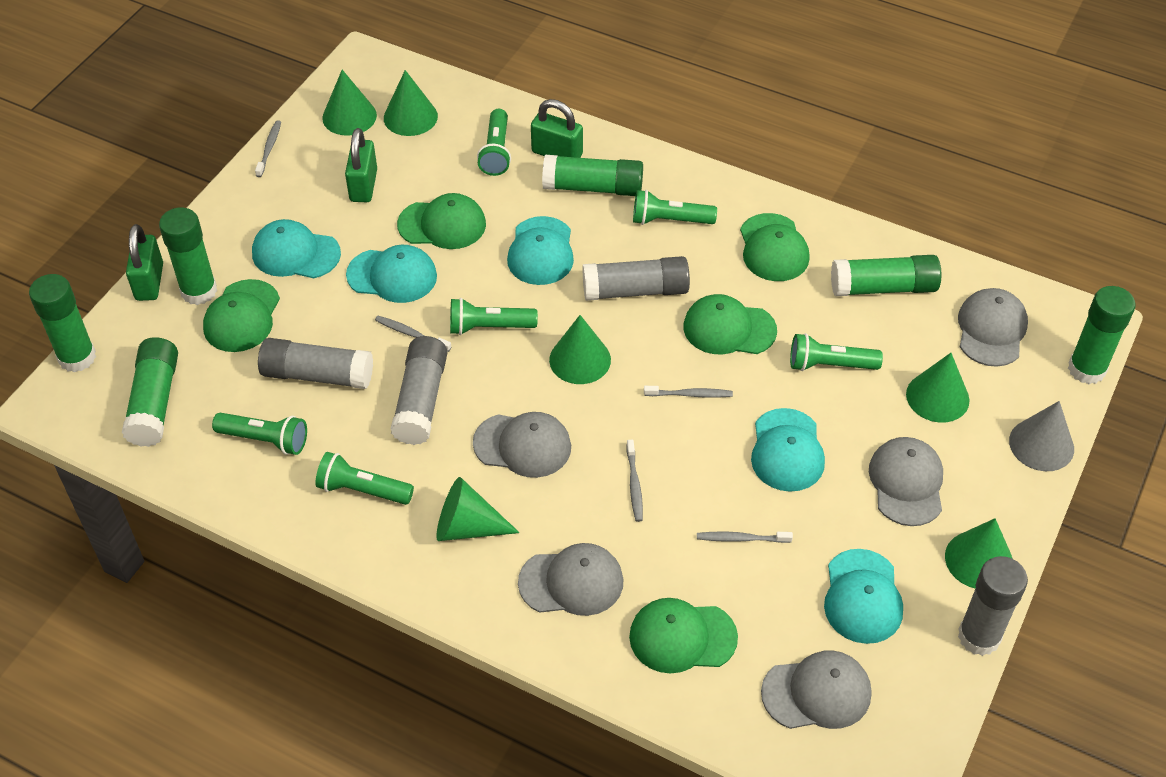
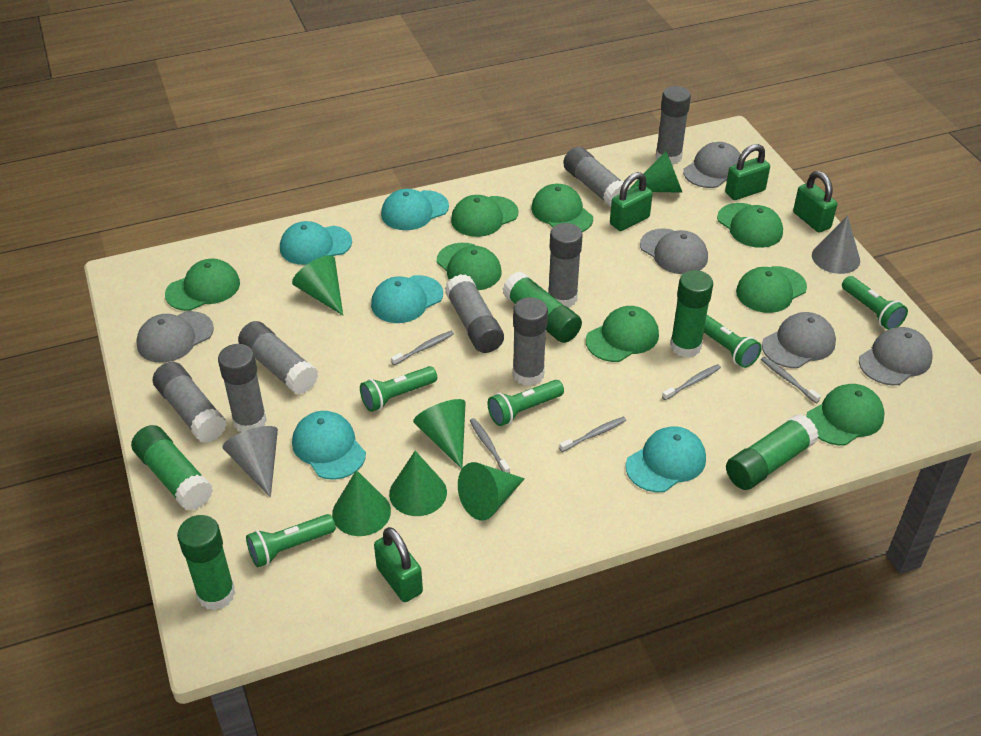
green cap: 5 -> 8
green flashlight: 6 -> 5
green glue stick: 6 -> 5
green padlock: 3 -> 4
grey cone: 1 -> 2
grey glue stick: 4 -> 8

